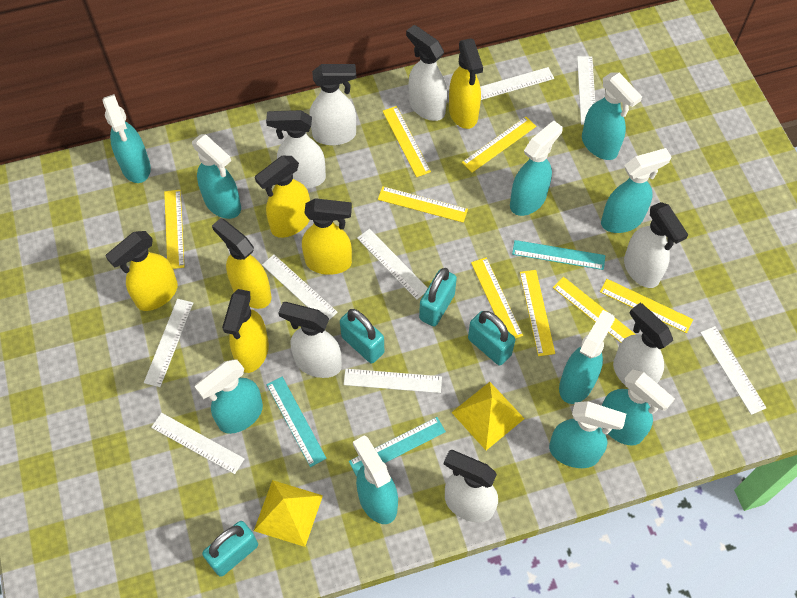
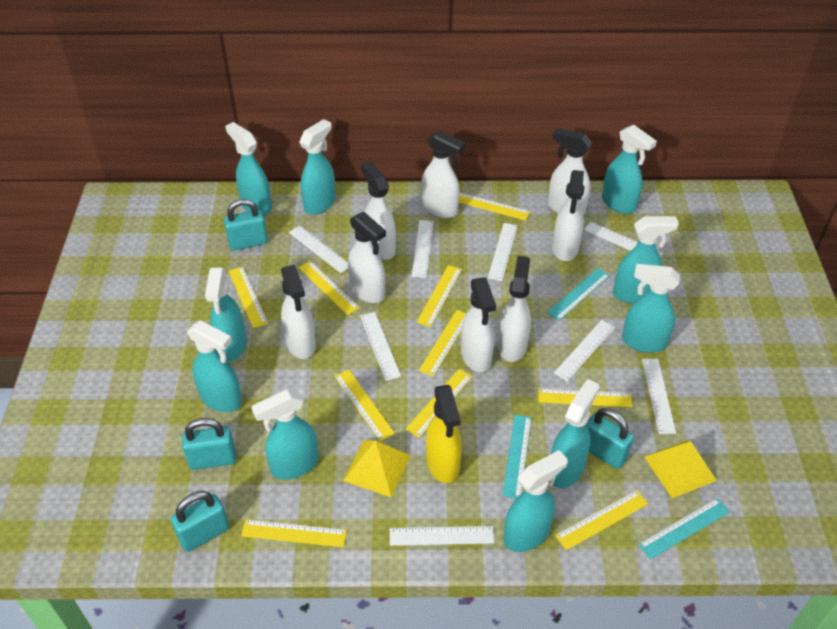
white spray bottle: 7 -> 8
yellow ruler: 8 -> 10
yellow spray bottle: 6 -> 1

